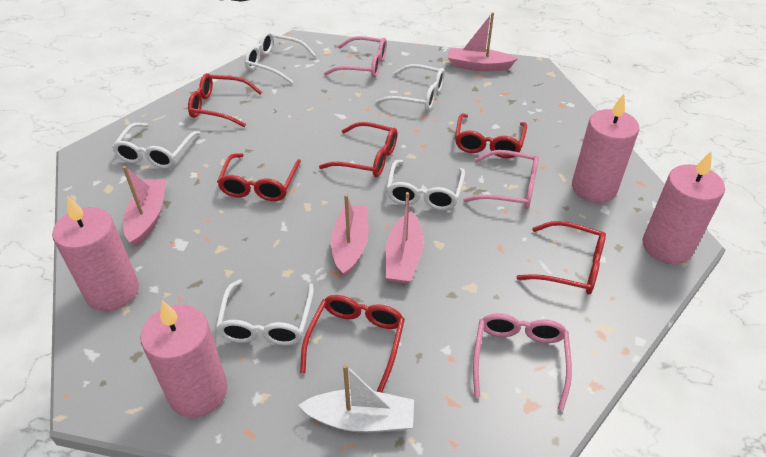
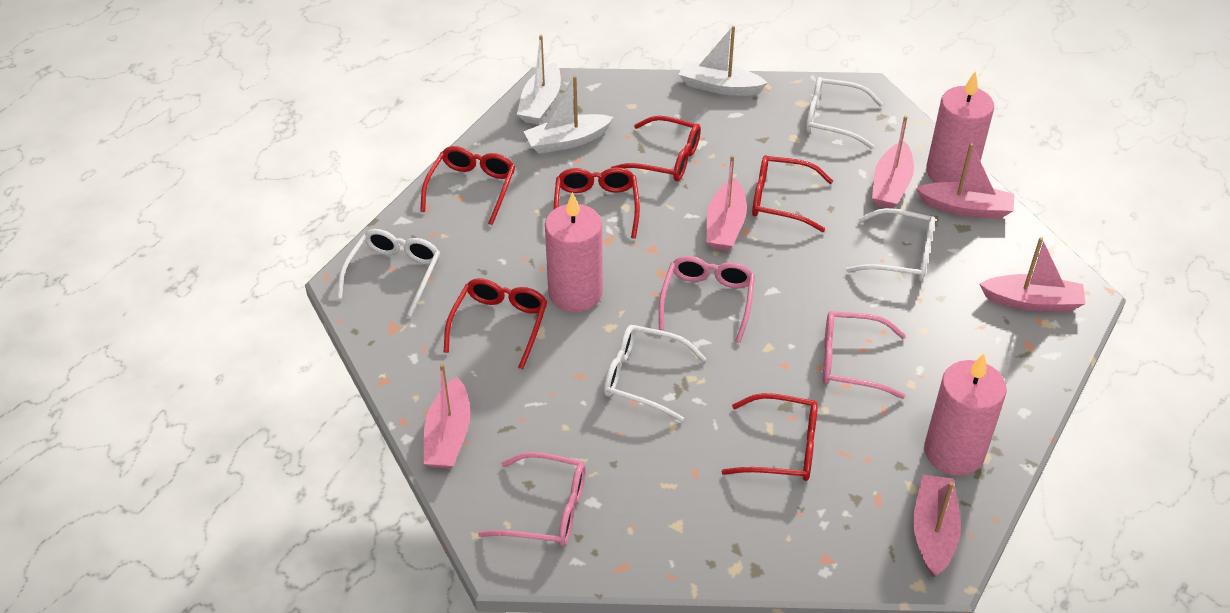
pink boat: 4 -> 6
pink candle: 4 -> 3
white boat: 1 -> 3
white glasses: 5 -> 4

